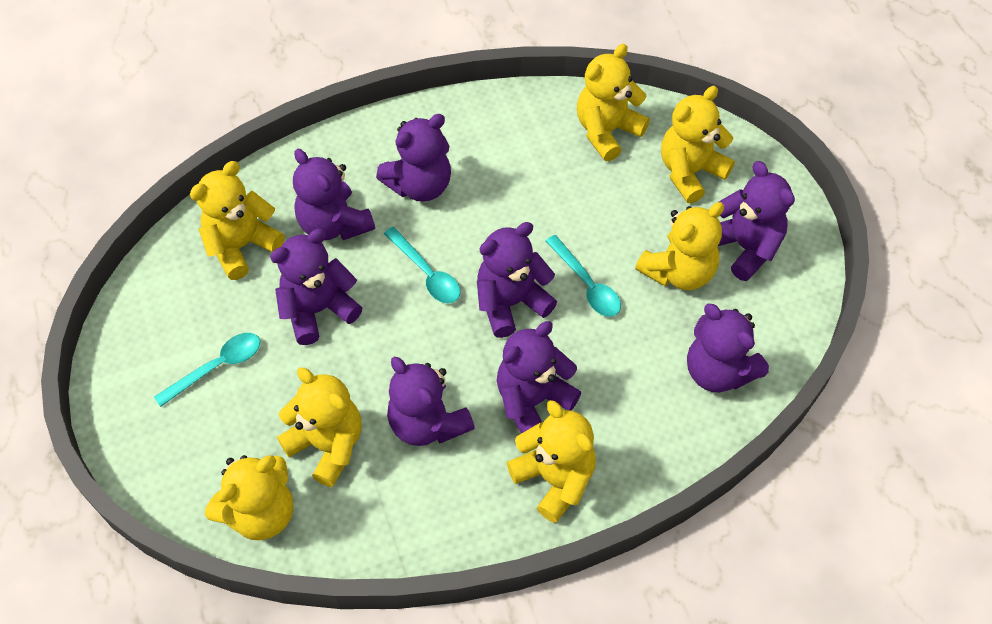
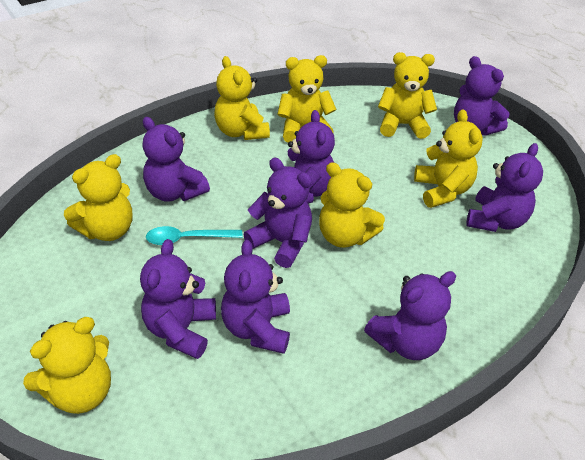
turquoise spoon: 3 -> 1

